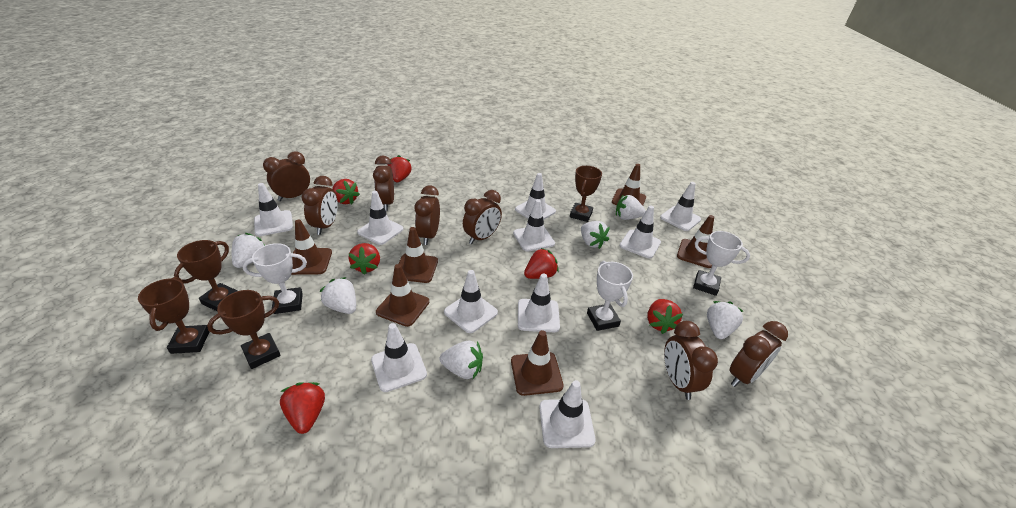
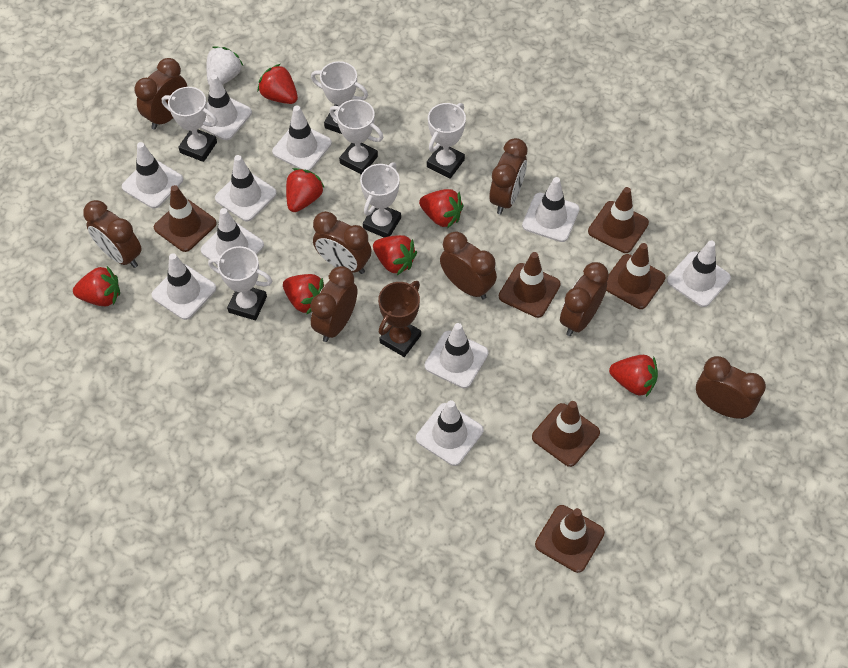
brown clock: 7 -> 8
brown trophy: 4 -> 1
red strawberry: 6 -> 7
white strawberry: 6 -> 1
white trophy: 3 -> 6

